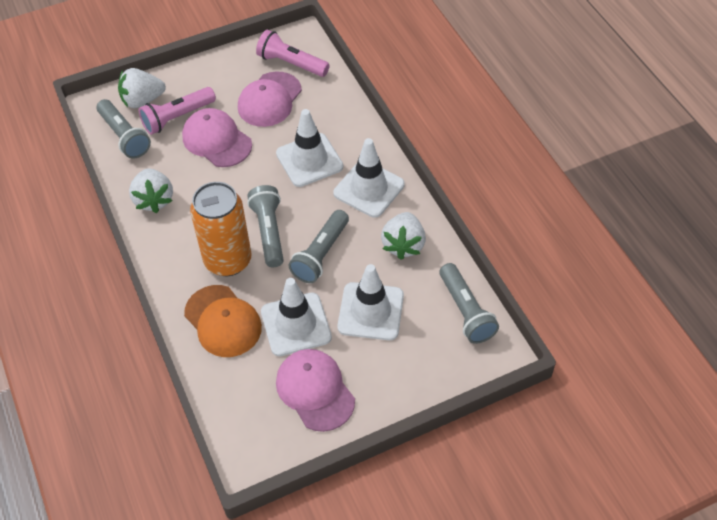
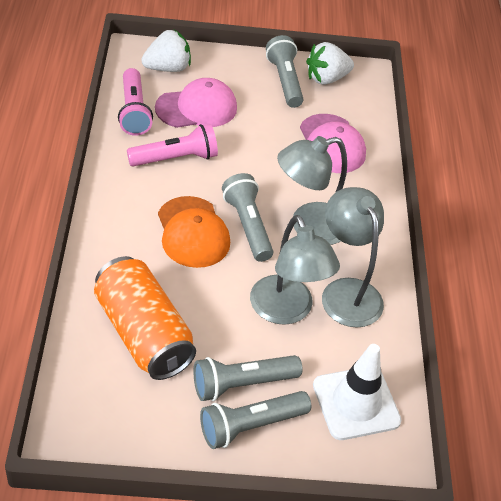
grey lamp: 0 -> 3
pink cap: 3 -> 2
white strawberry: 3 -> 2
white traffic cone: 4 -> 1

